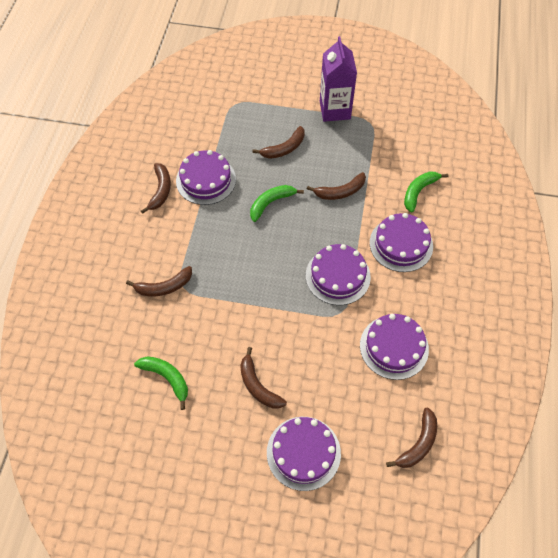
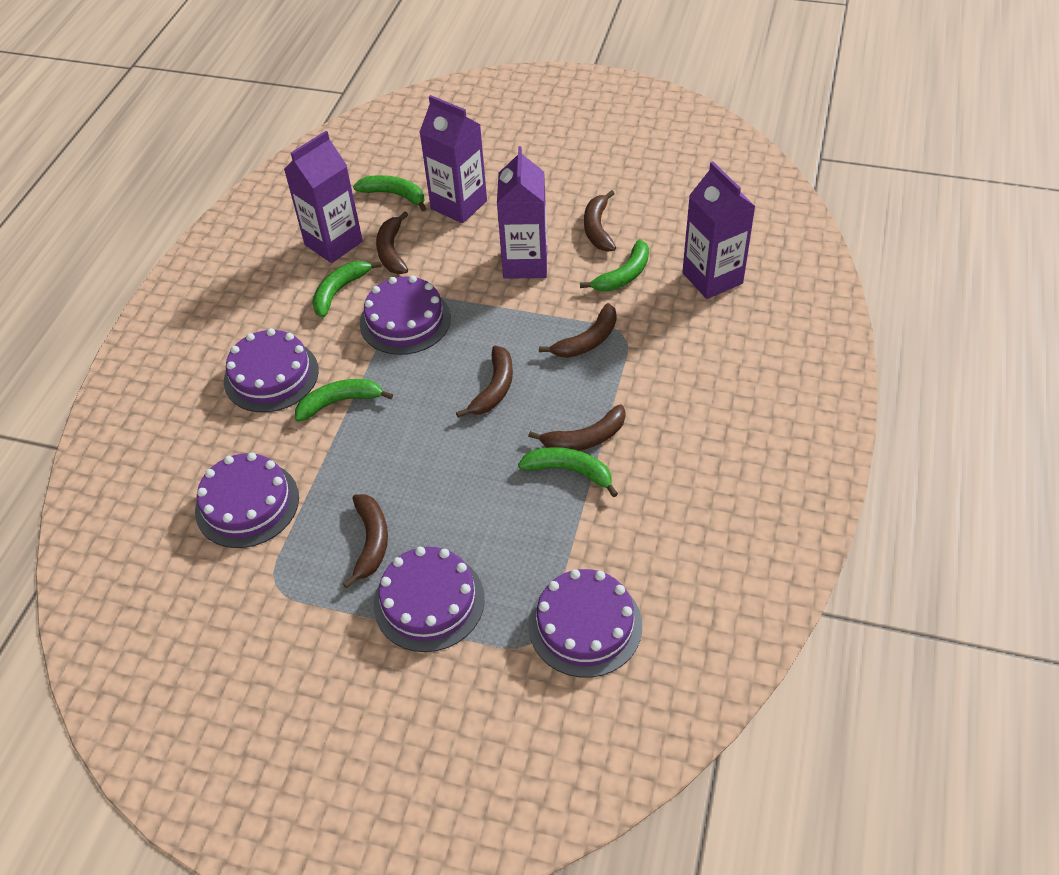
green banana: 3 -> 5
purple carton: 1 -> 4

